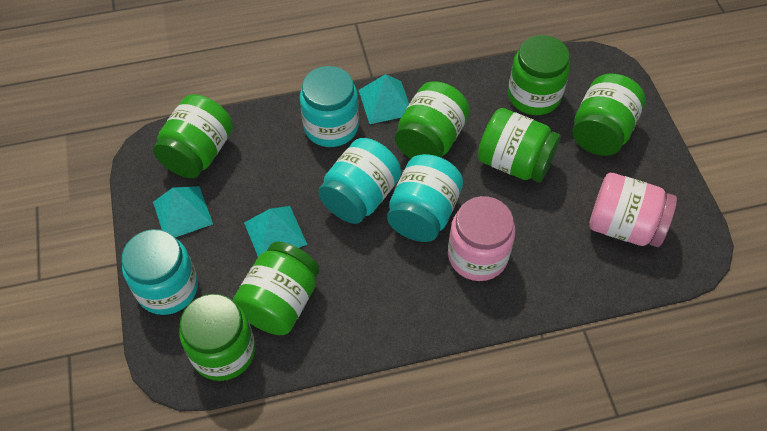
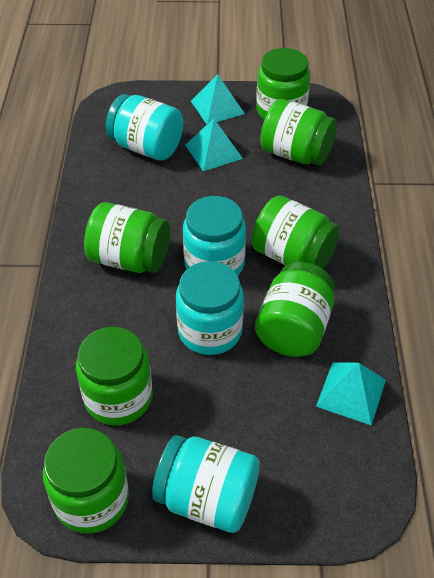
pink jar: 2 -> 0

